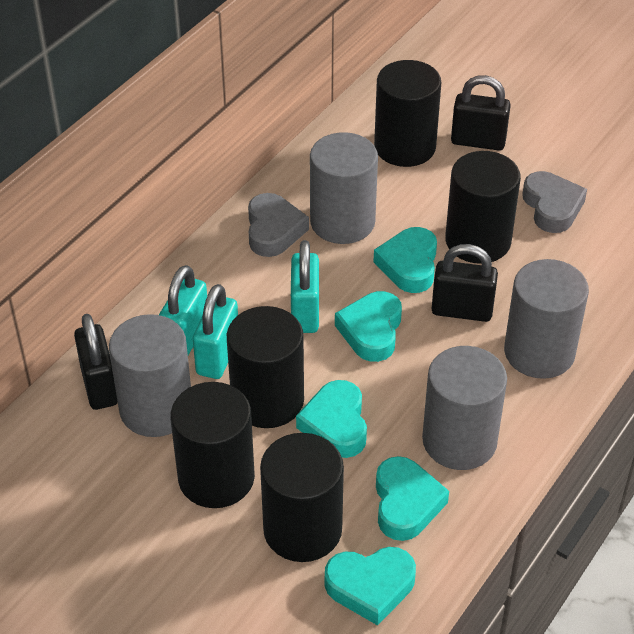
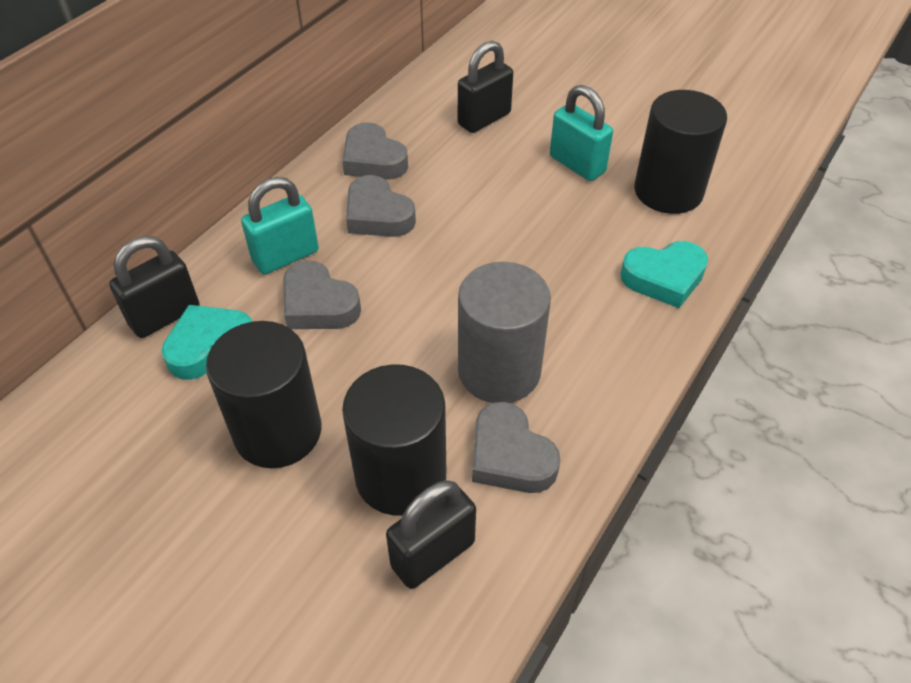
black cylinder: 5 -> 3
grey cylinder: 4 -> 1
grey heart: 2 -> 4
turquoise heart: 5 -> 2
turquoise padlock: 3 -> 2

